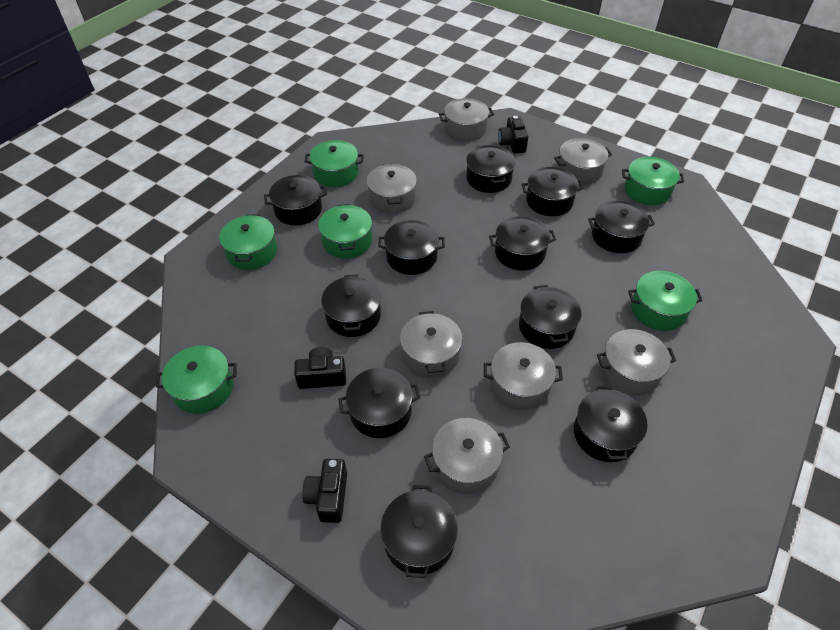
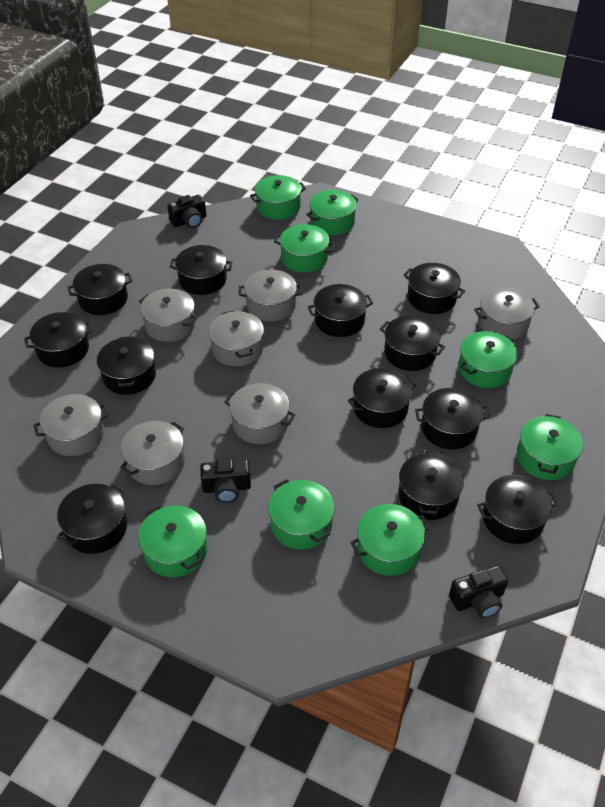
black pot: 11 -> 12
green pot: 6 -> 8

